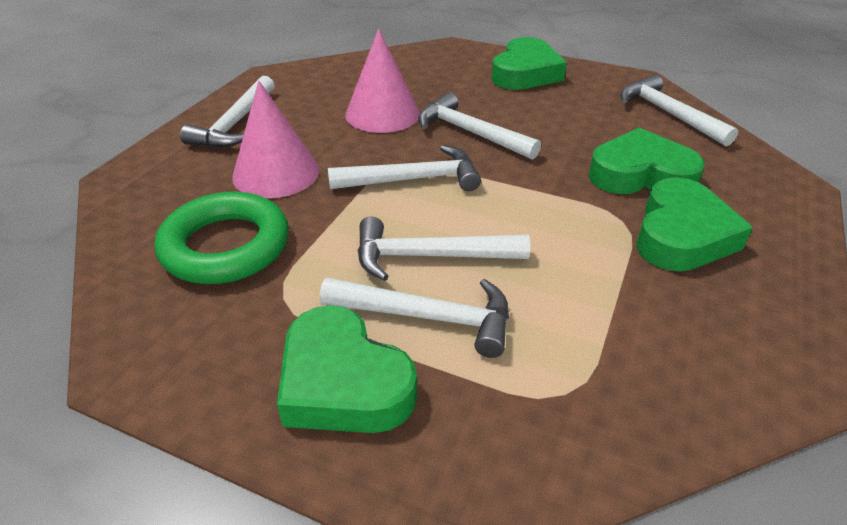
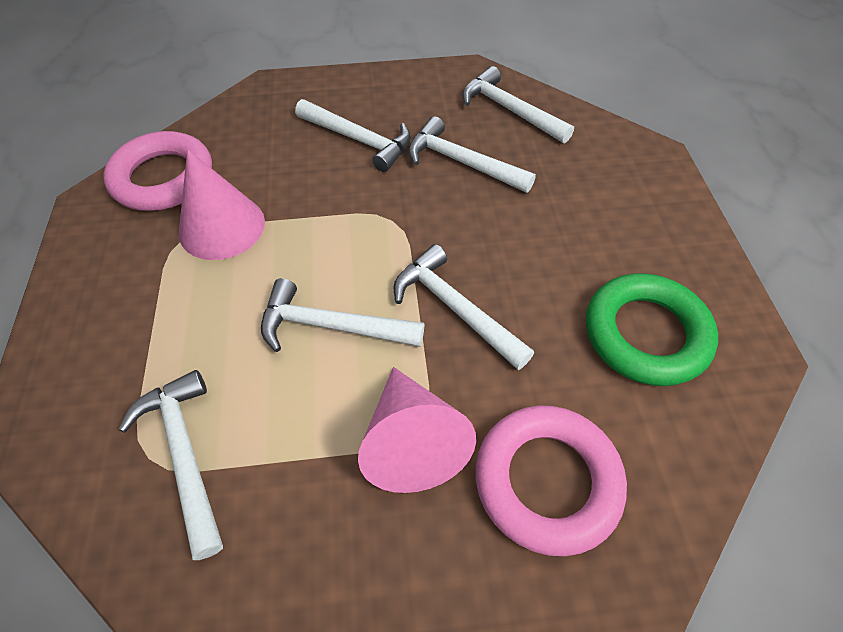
green heart: 4 -> 0
pink ring: 0 -> 2

